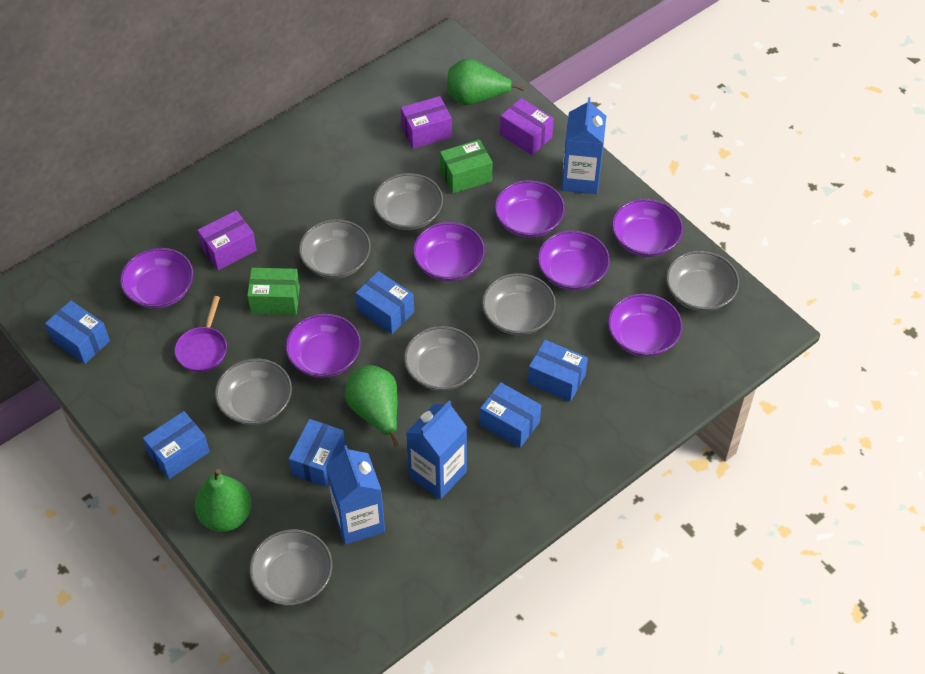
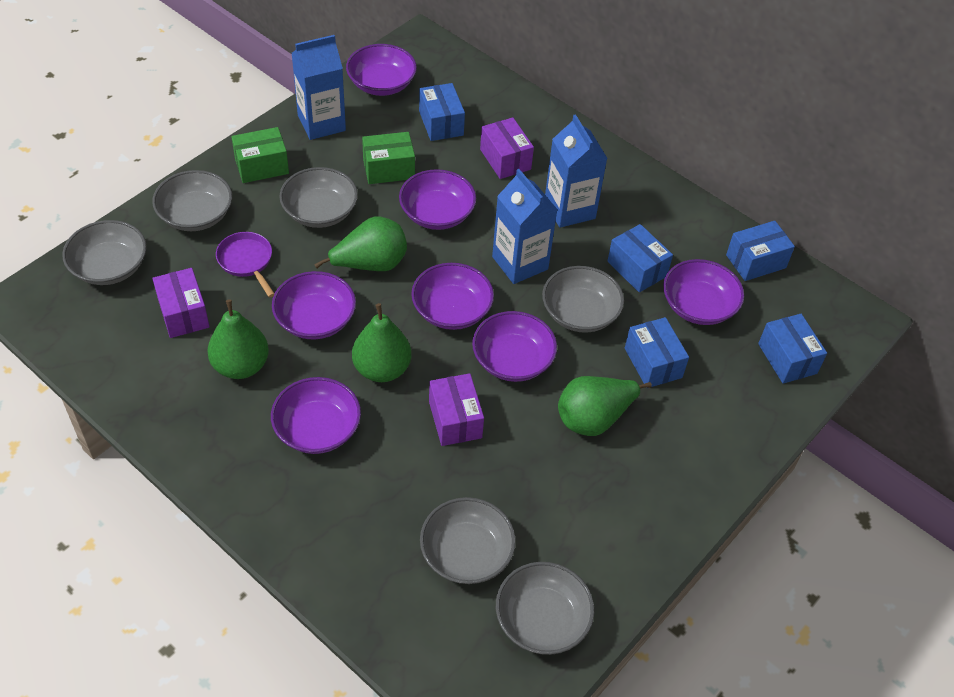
blue box: 6 -> 5
green pear: 3 -> 4
grey bowl: 7 -> 6

